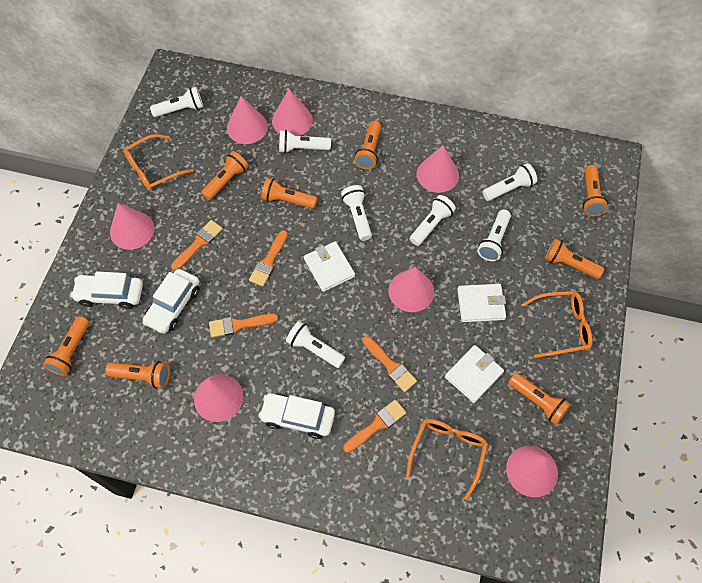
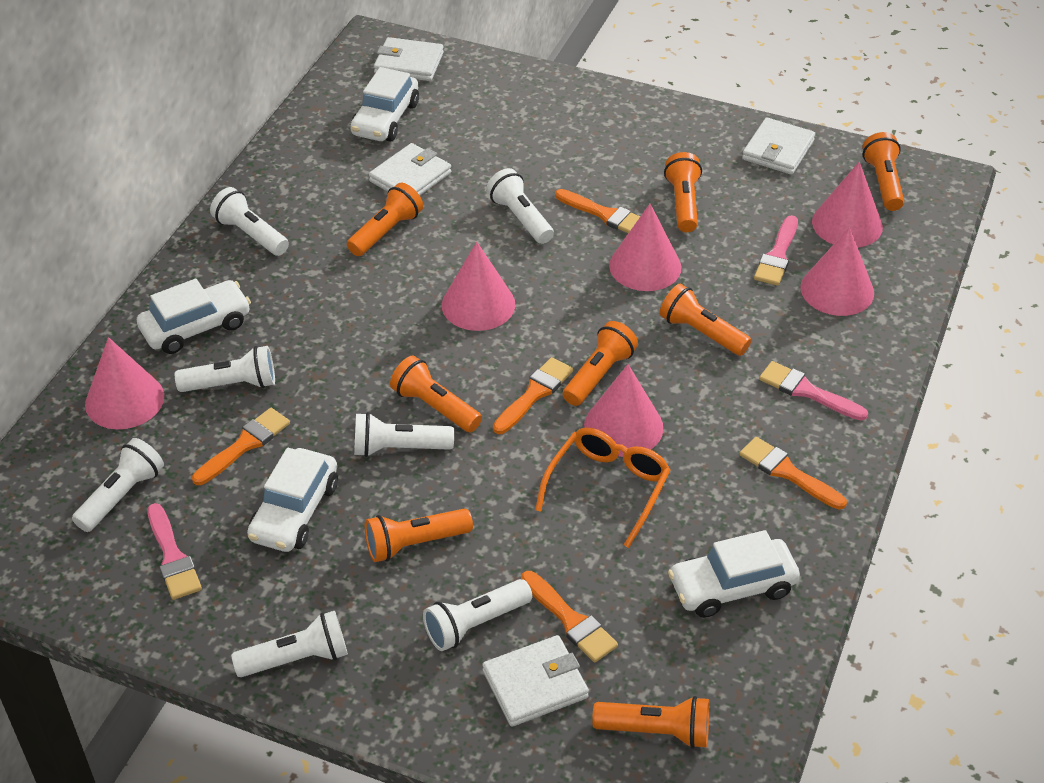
orange glasses: 3 -> 1
pink brush: 0 -> 3
pink cone: 7 -> 6
white car: 3 -> 4
white wallet: 3 -> 4

